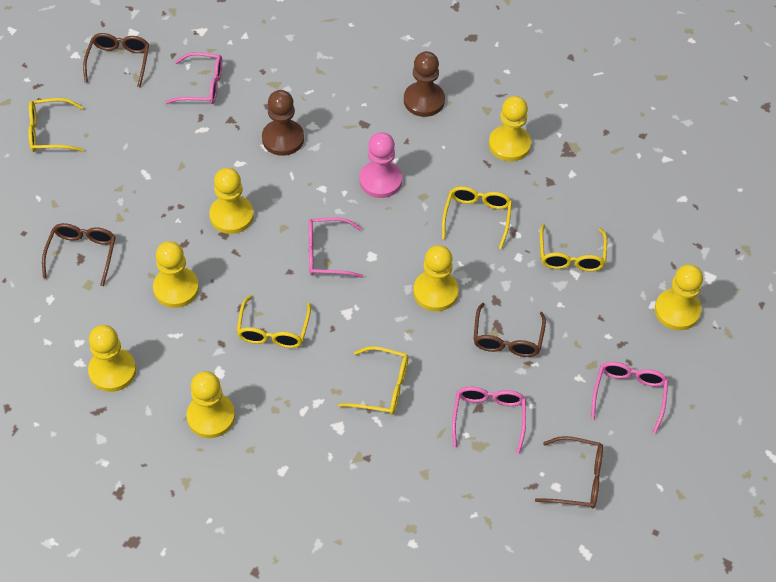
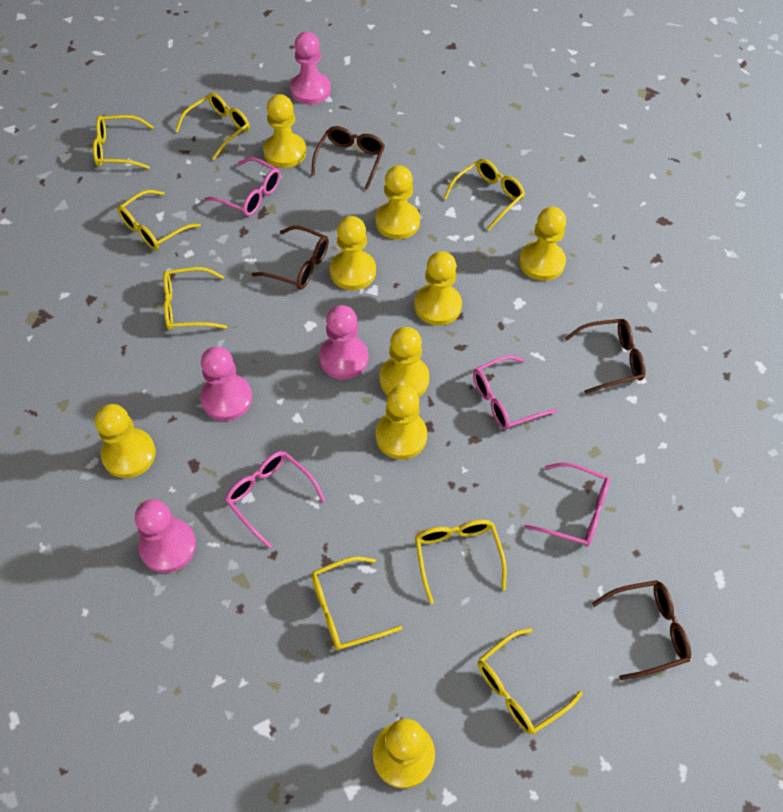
brown pawn: 2 -> 0
pink pawn: 1 -> 4
yellow glasses: 5 -> 8
yellow pawn: 7 -> 9

